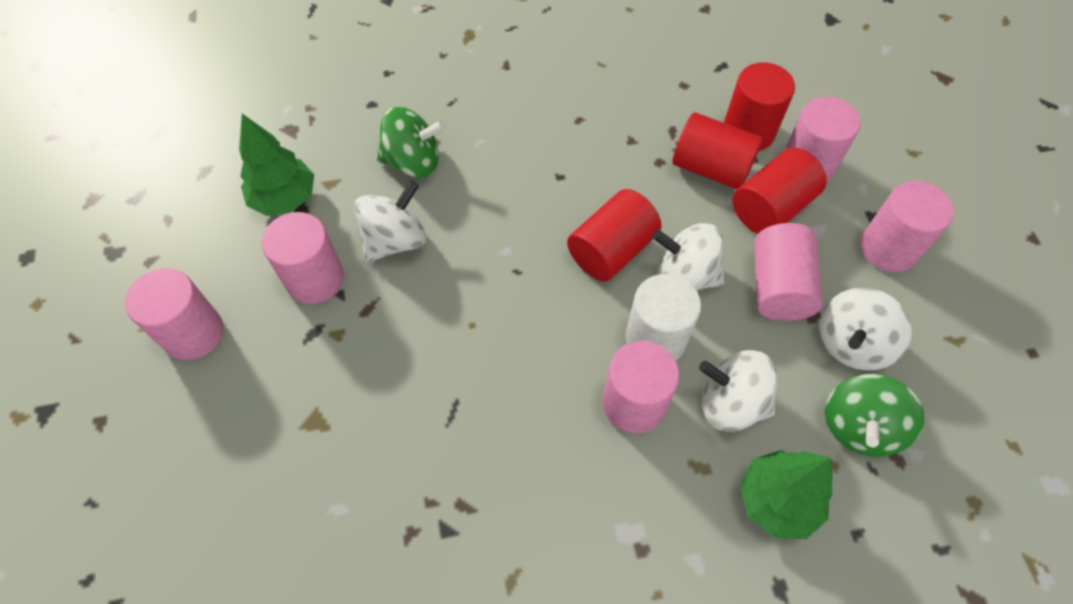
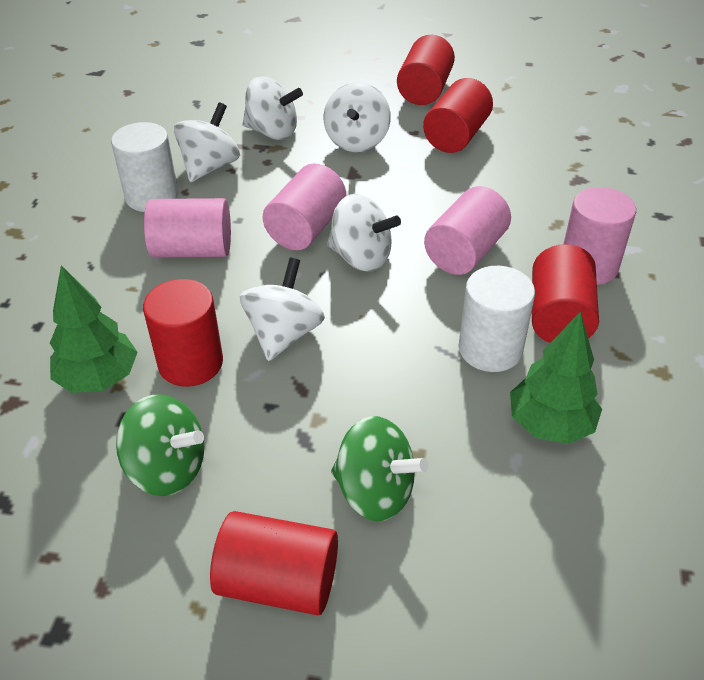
pink cylinder: 6 -> 4
red cylinder: 4 -> 5
white cylinder: 1 -> 2
white spinning top: 4 -> 5

